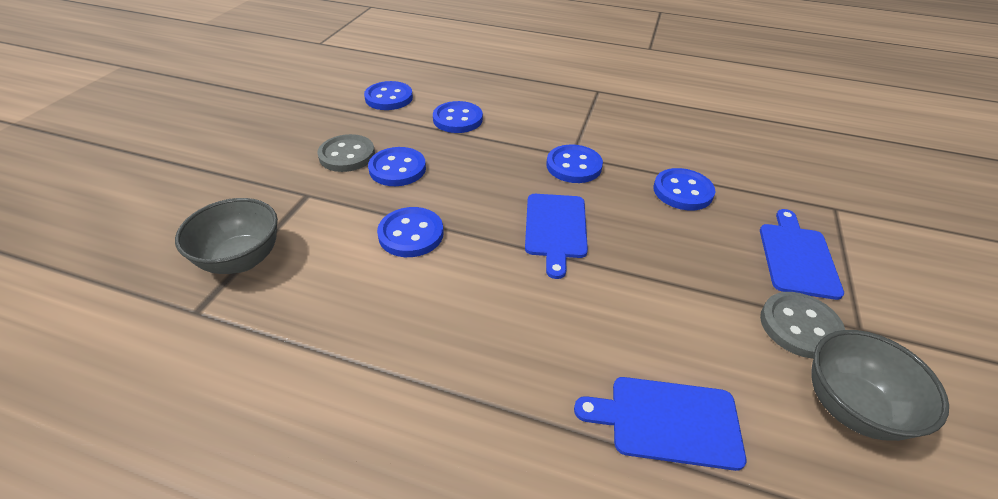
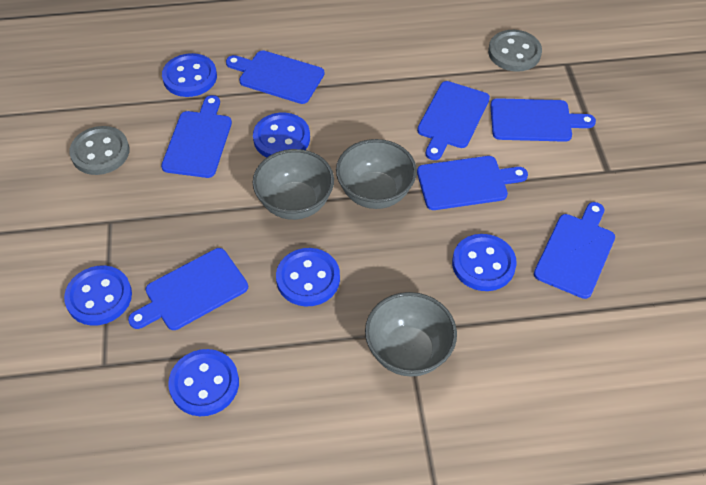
blue cutting board: 3 -> 7
grey bowl: 2 -> 3

